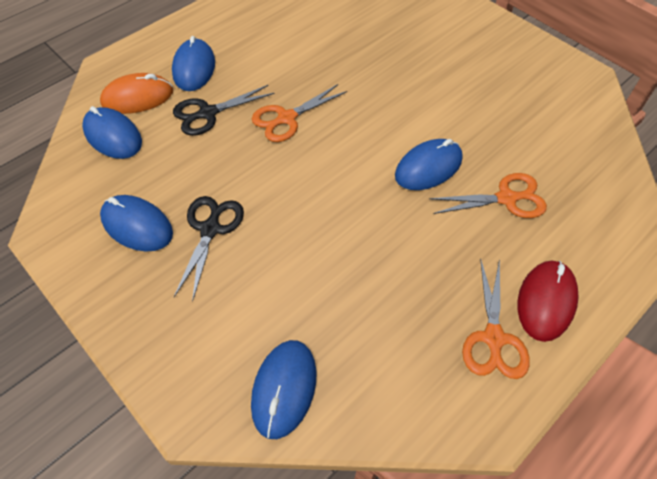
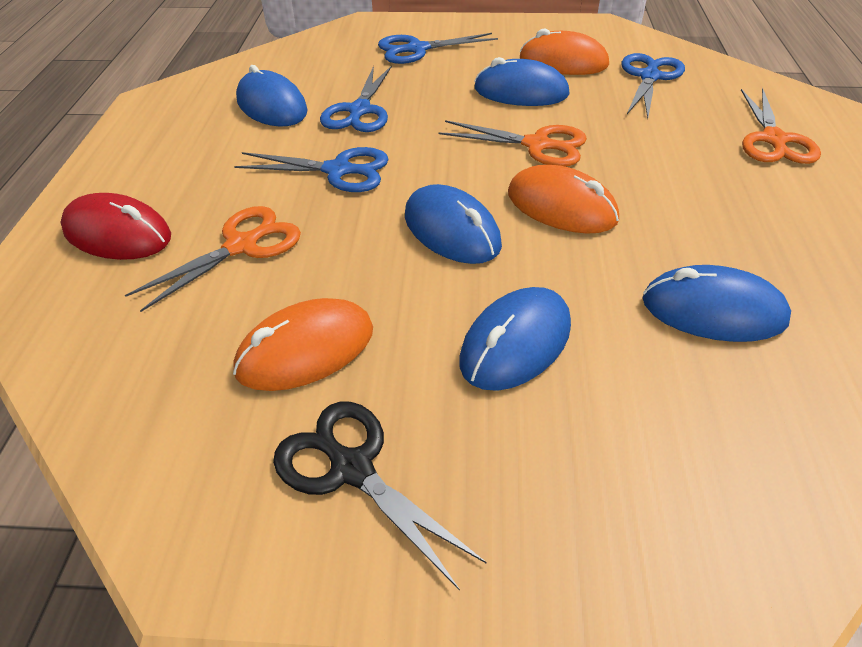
black scissors: 2 -> 1
blue scissors: 0 -> 4
orange mouse: 1 -> 3

